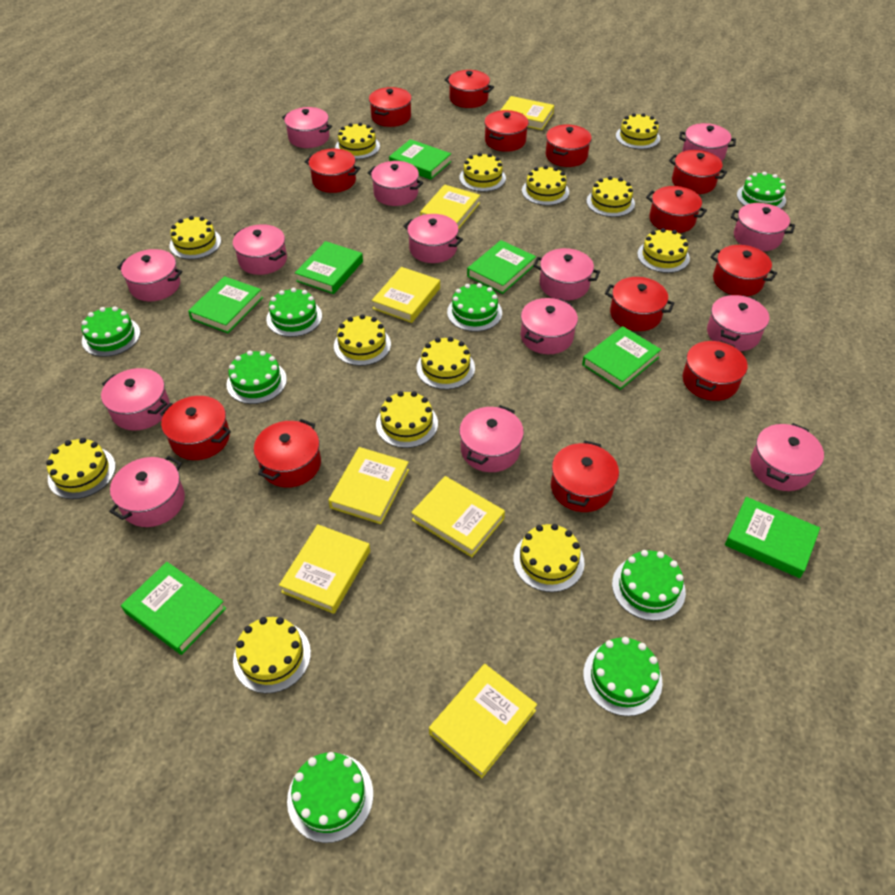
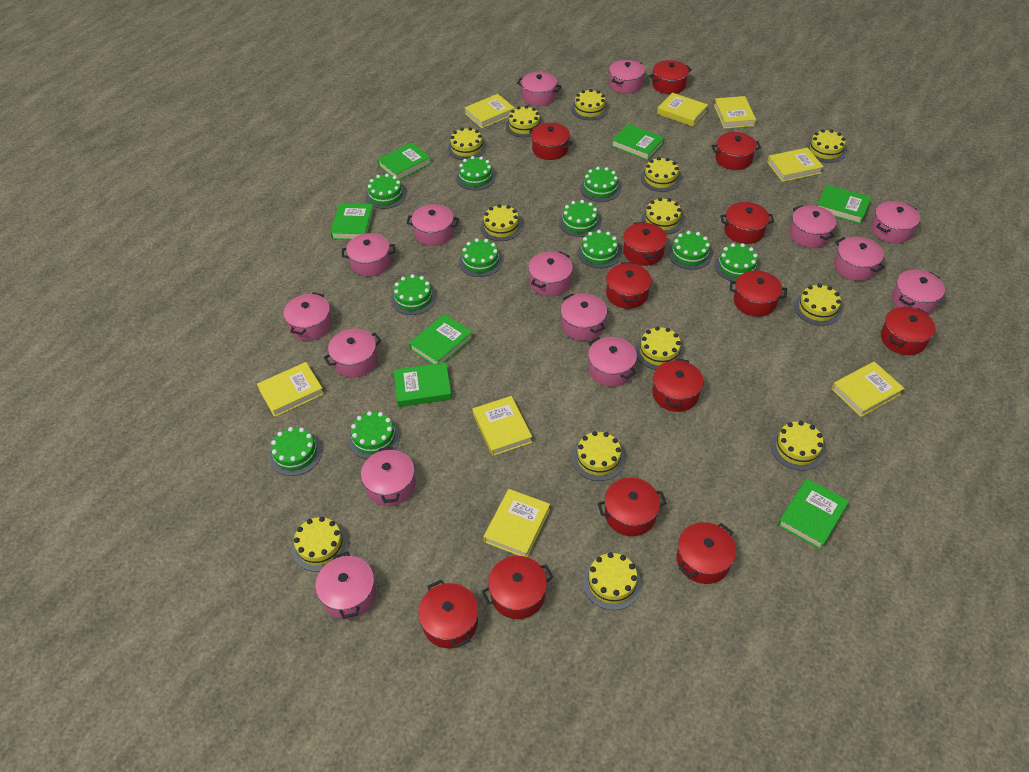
green cake: 8 -> 11
pink pot: 14 -> 15
yellow book: 7 -> 8

